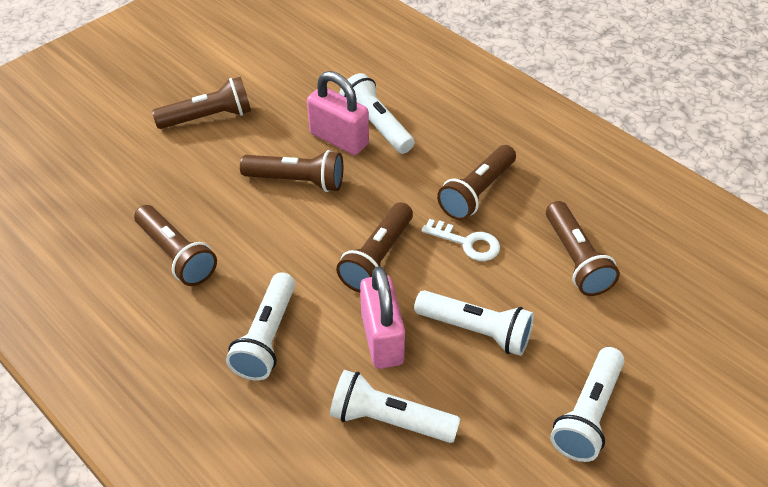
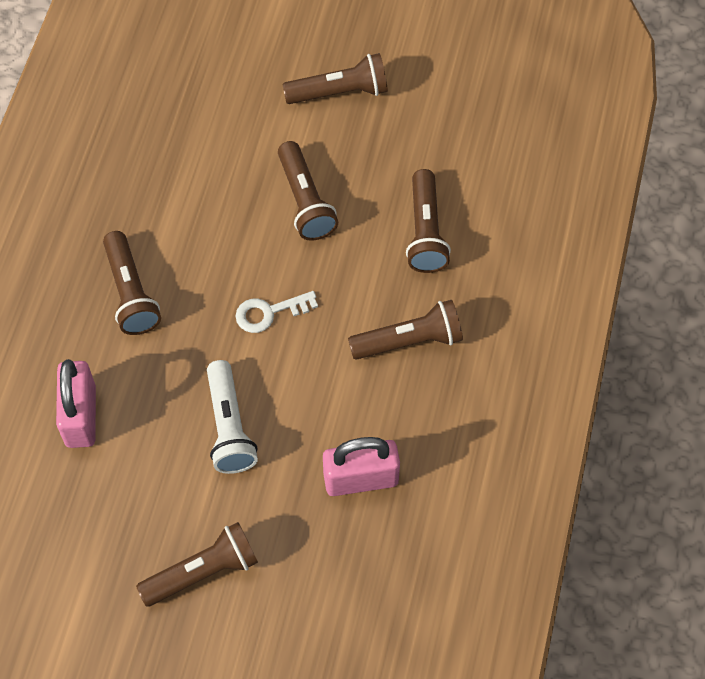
white flashlight: 5 -> 1

